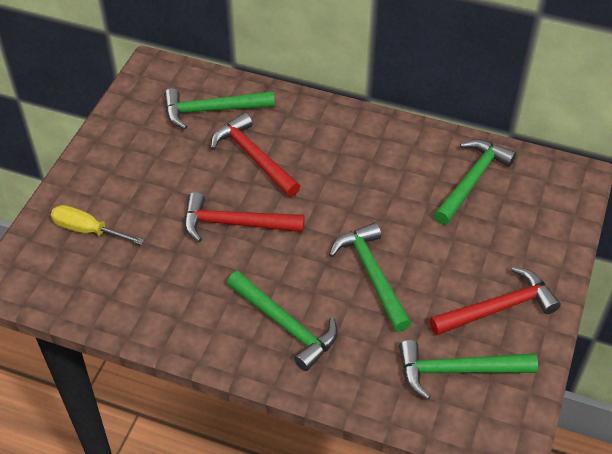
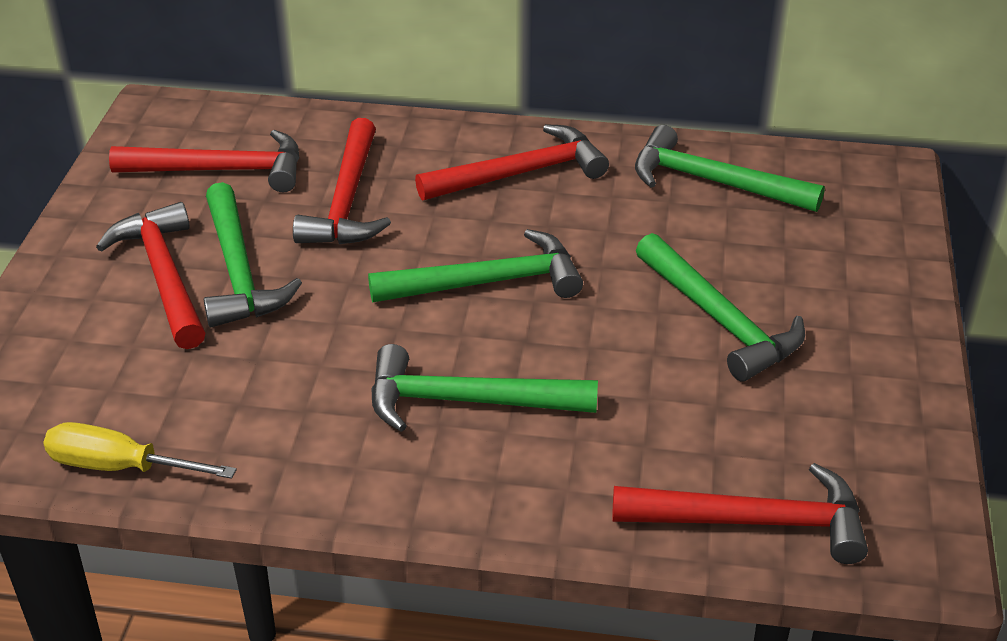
red hammer: 3 -> 5

